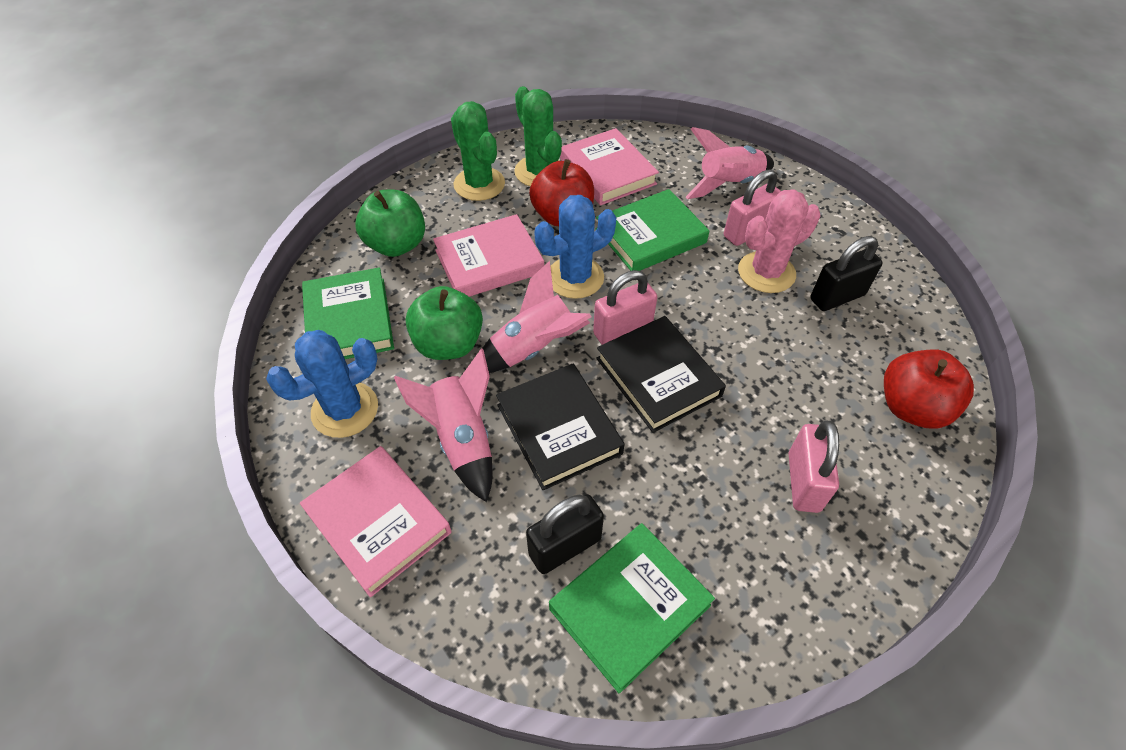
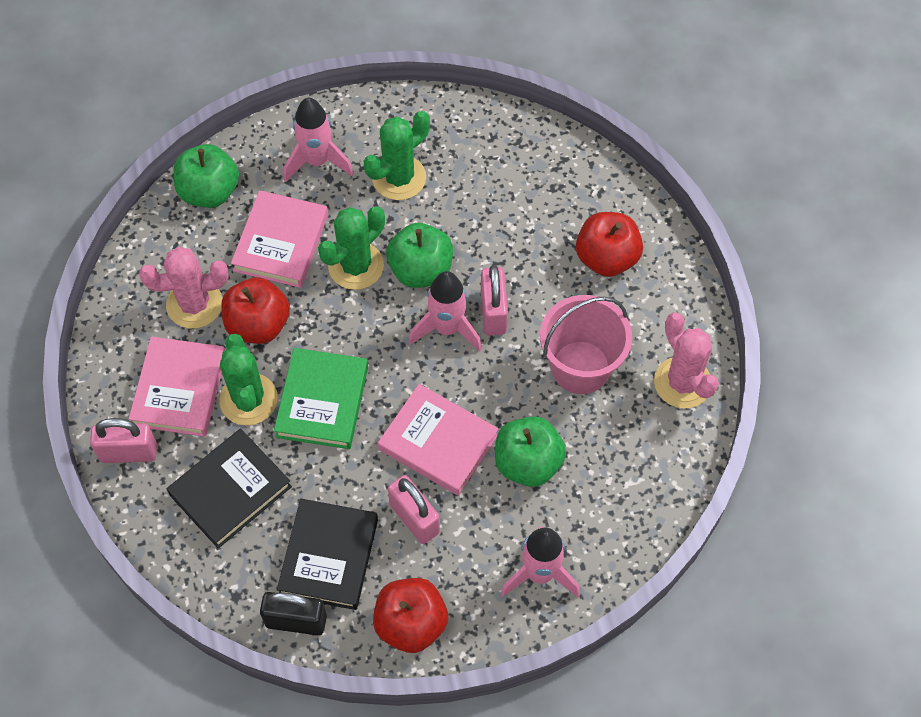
black padlock: 2 -> 1
blue cactus: 2 -> 0
green apple: 2 -> 3
green book: 3 -> 1
green cactus: 2 -> 3
pink bucket: 0 -> 1
pink cactus: 1 -> 2
red apple: 2 -> 3

